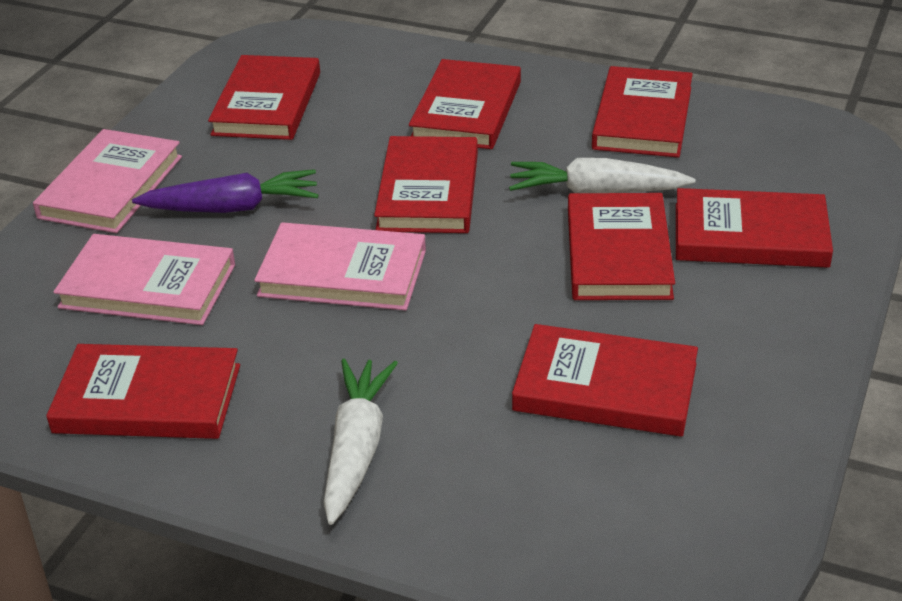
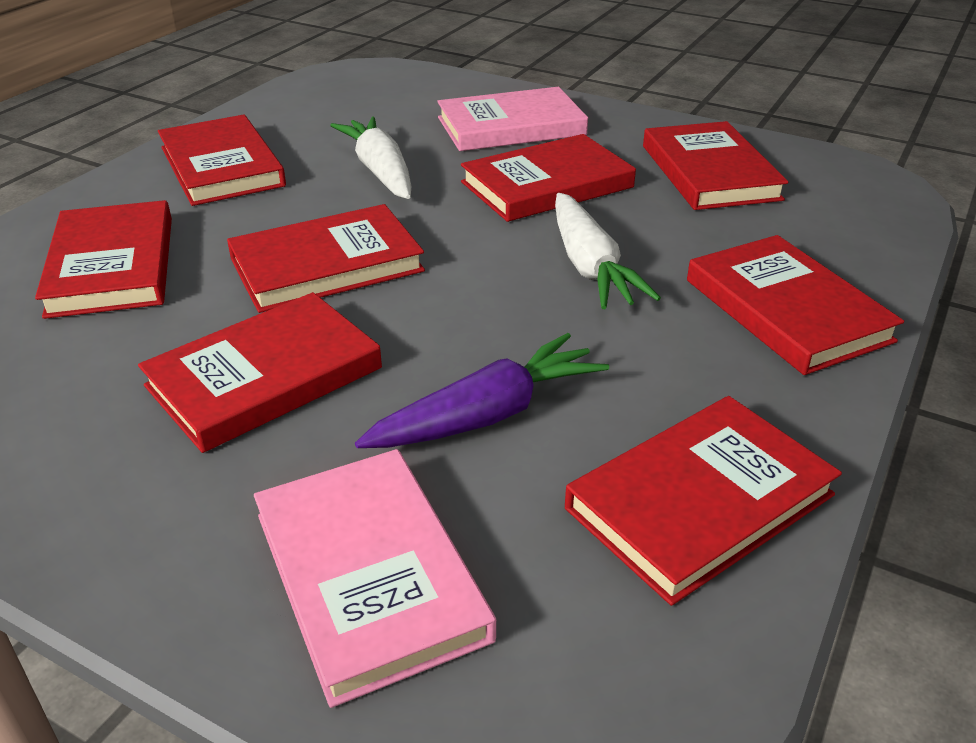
pink book: 3 -> 2

